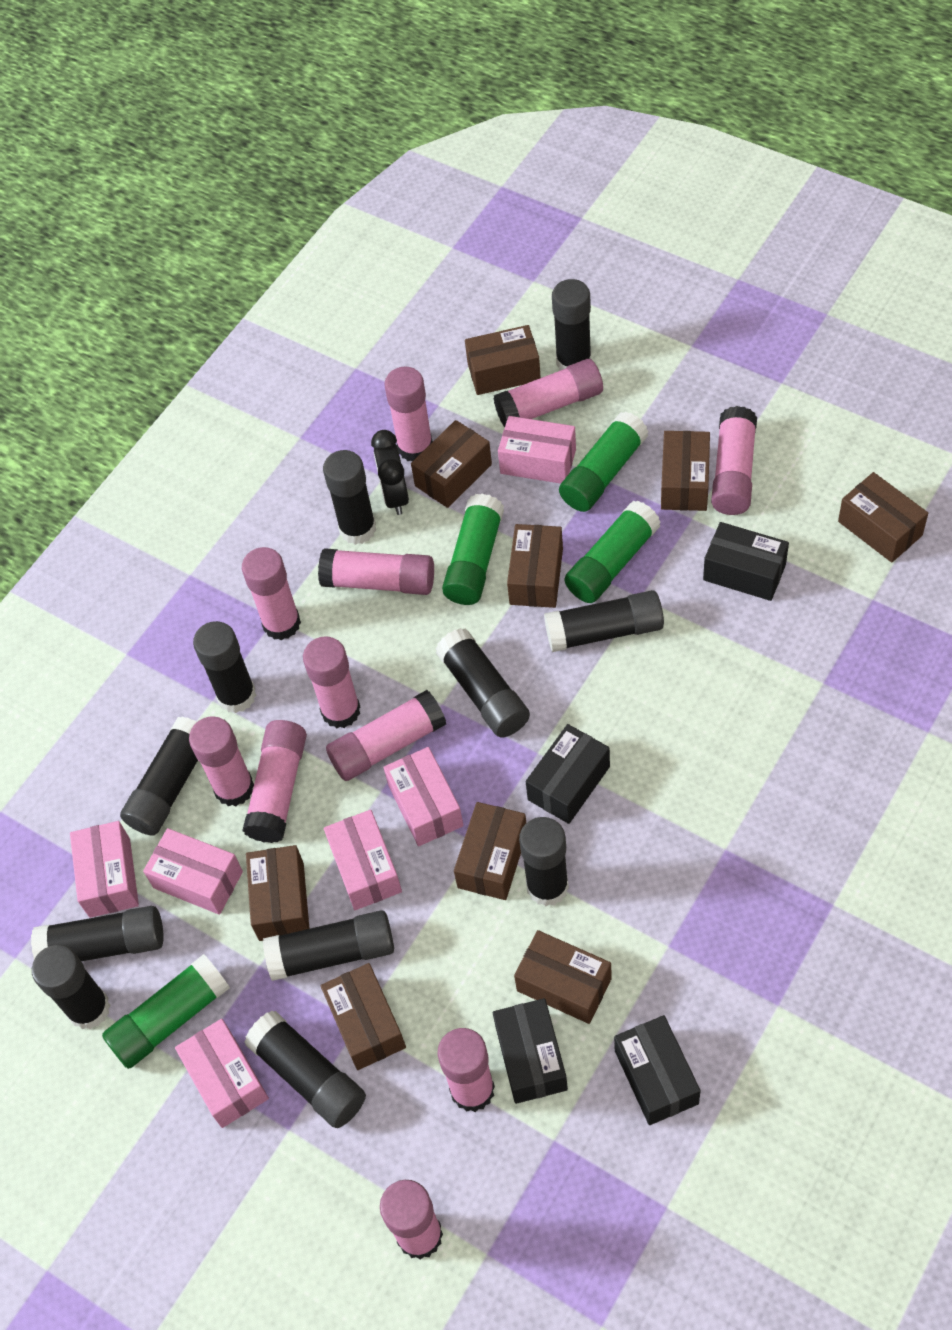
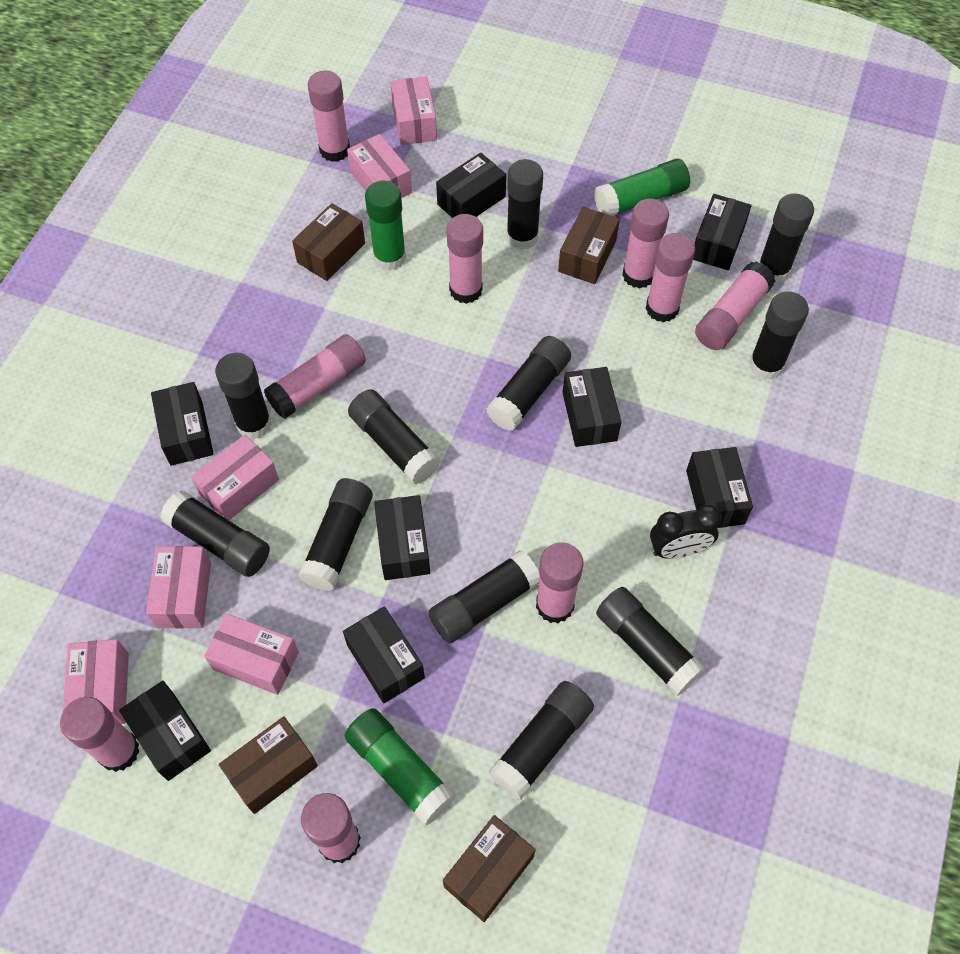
black box: 4 -> 8
brown box: 9 -> 4
green glue stick: 4 -> 3
pink glue stick: 11 -> 9

